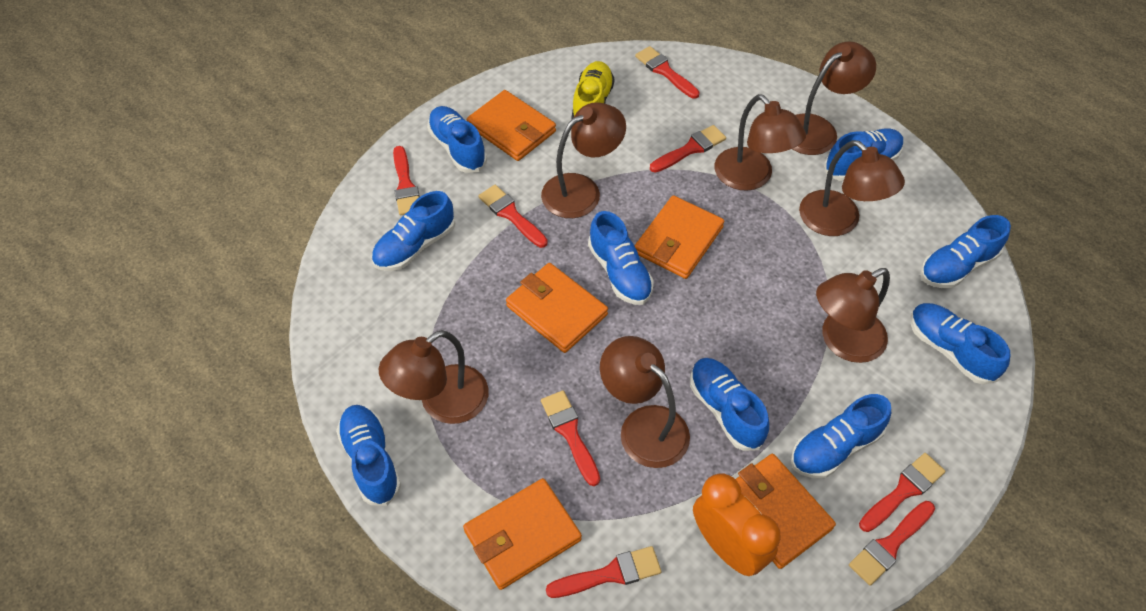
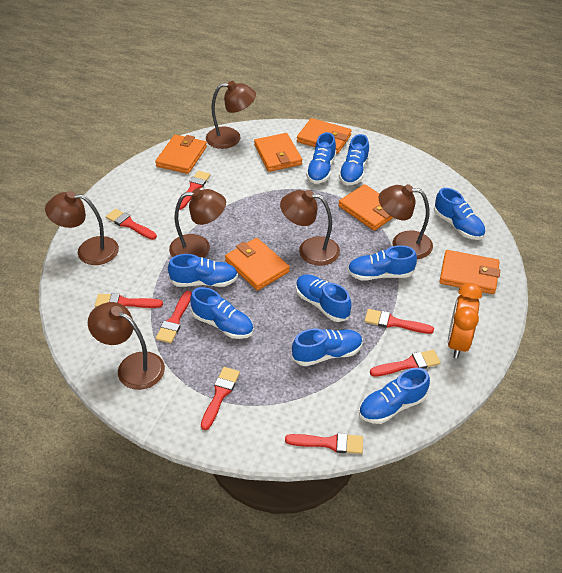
brown lamp: 7 -> 6
orange wallet: 5 -> 6
yellow shoe: 1 -> 0

